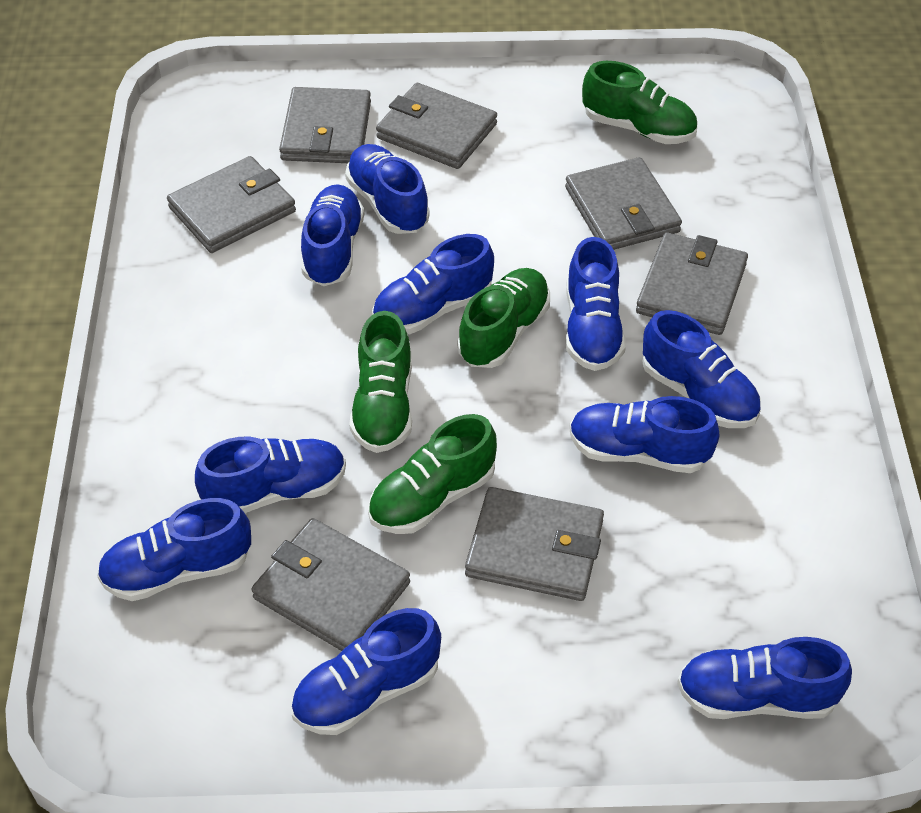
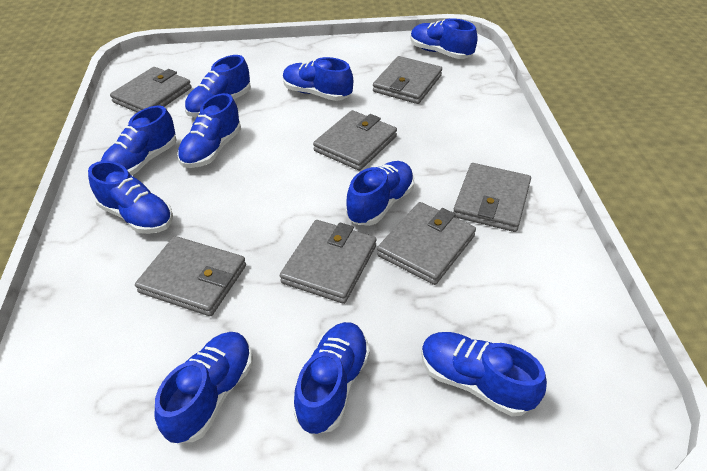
green shoe: 4 -> 0

